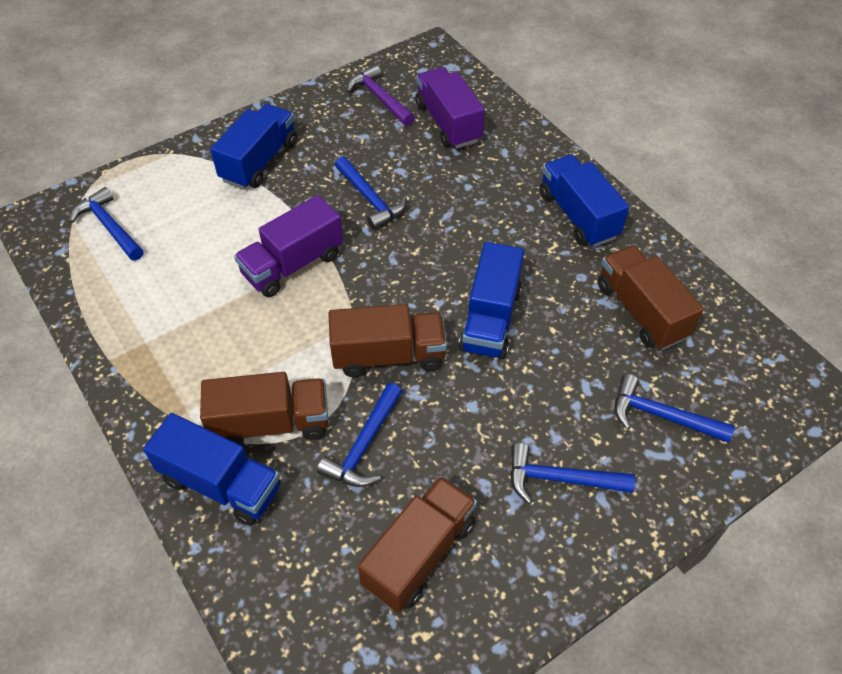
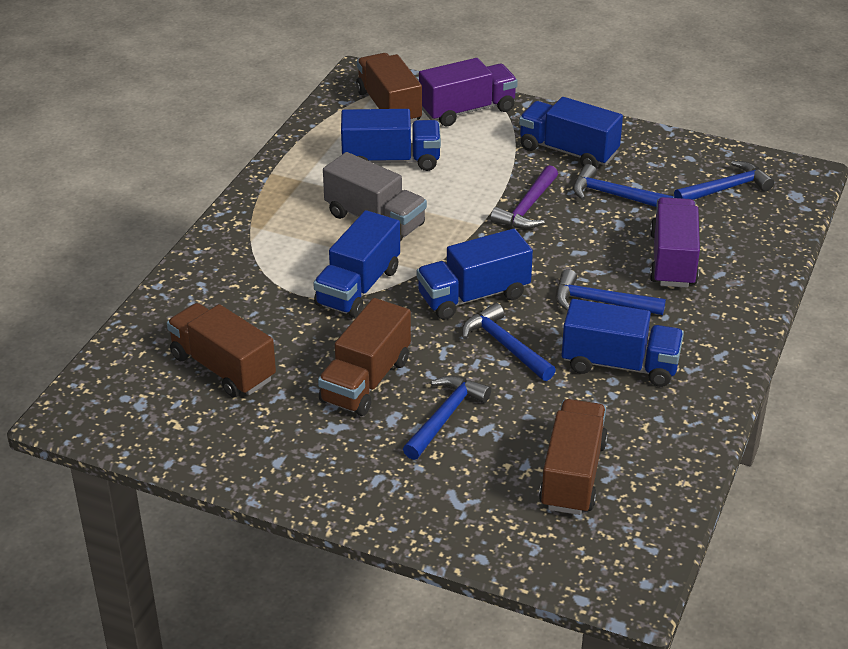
blue truck: 4 -> 5
grey truck: 0 -> 1

